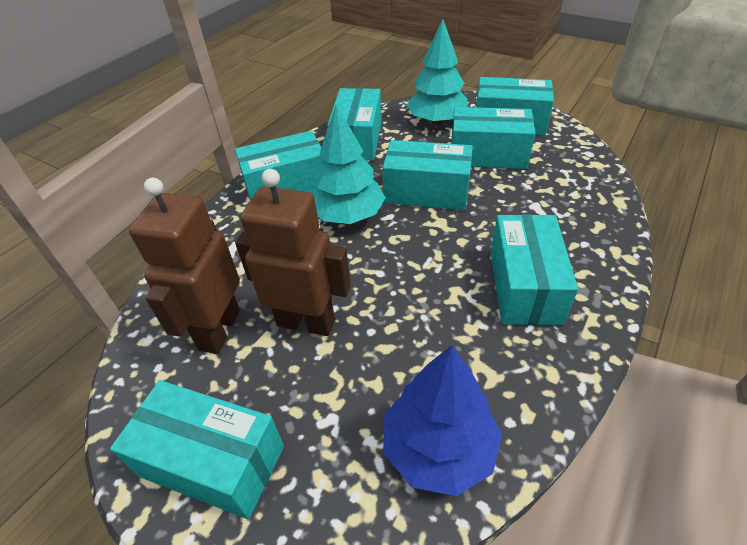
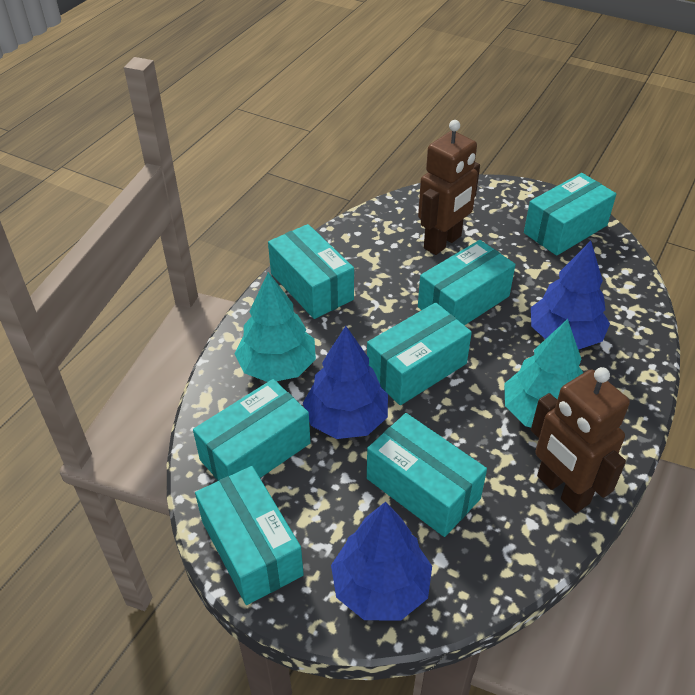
blue tree: 1 -> 3

